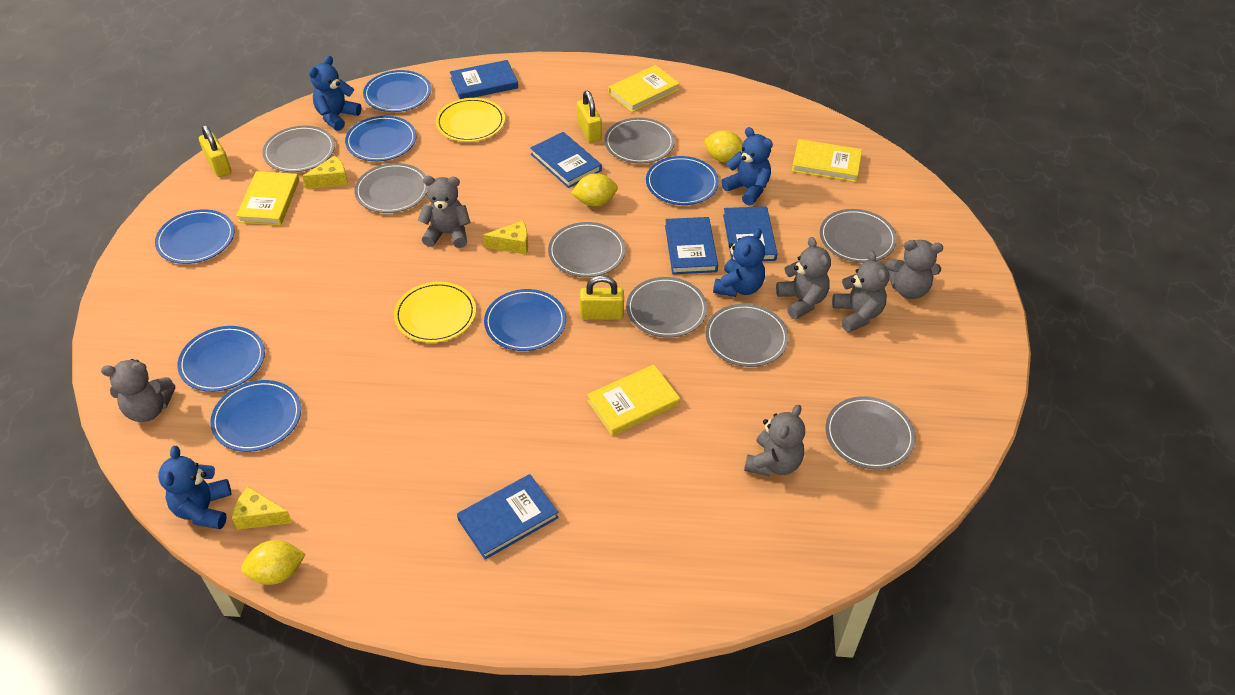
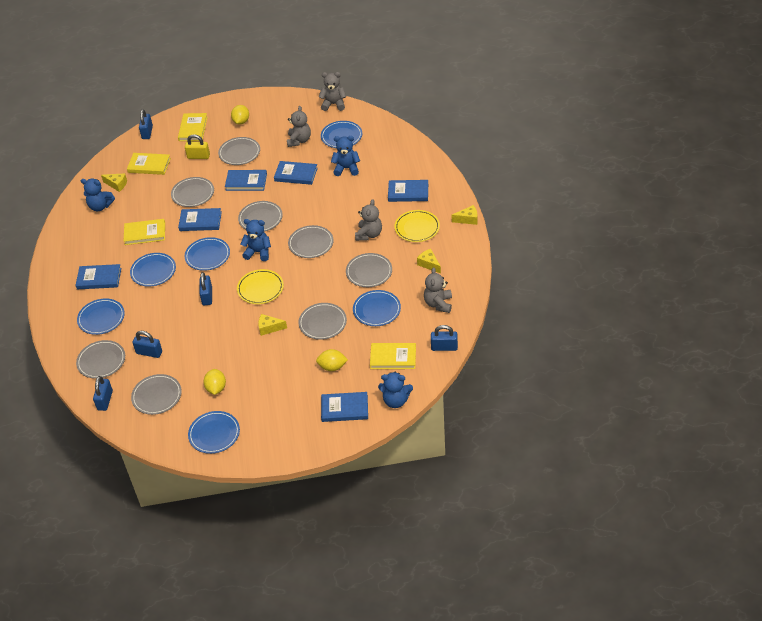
blue book: 5 -> 6
blue padlock: 0 -> 5
blue plate: 7 -> 6
grey teddy bear: 6 -> 4
yellow cheese: 3 -> 4
yellow padlock: 3 -> 1

